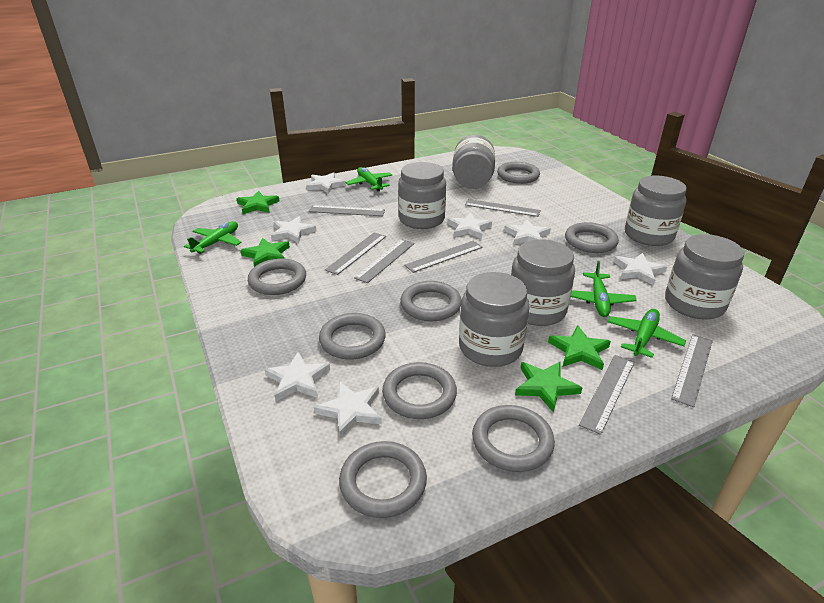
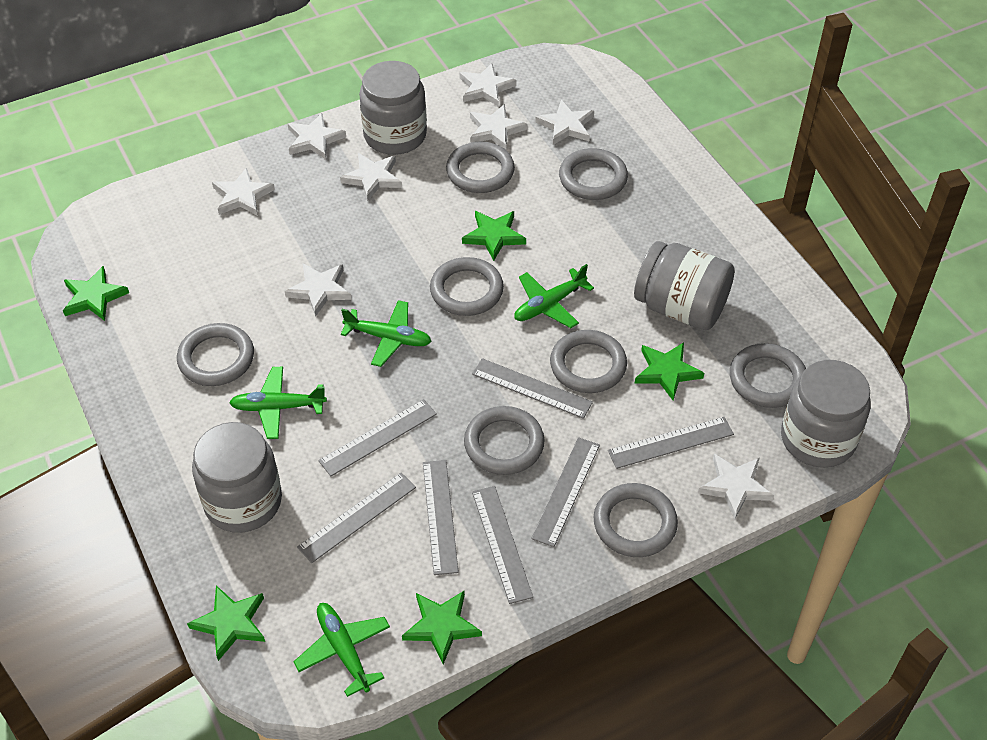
green star: 4 -> 5
grey jar: 6 -> 4
white star: 7 -> 8

